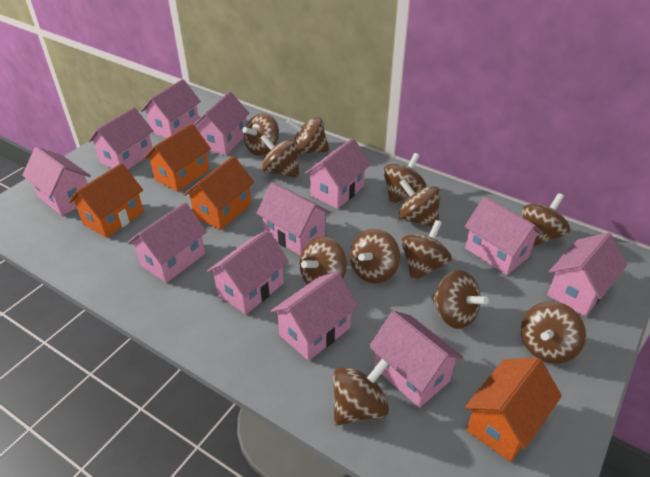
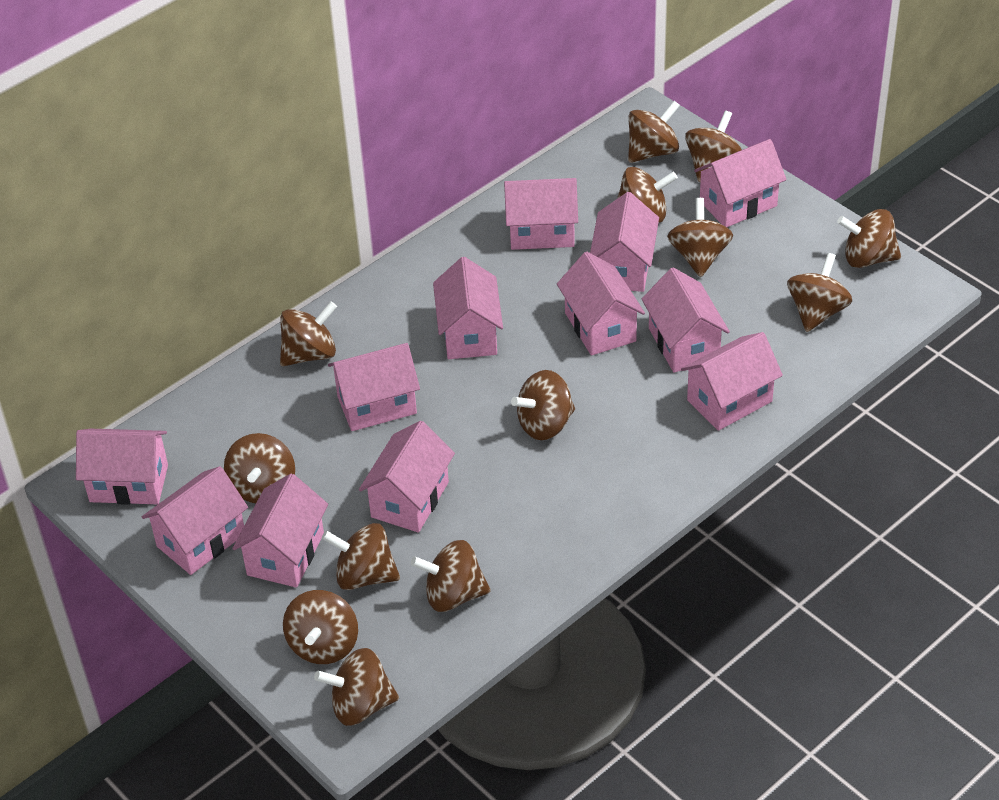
brown spinning top: 12 -> 13
orange house: 4 -> 0

